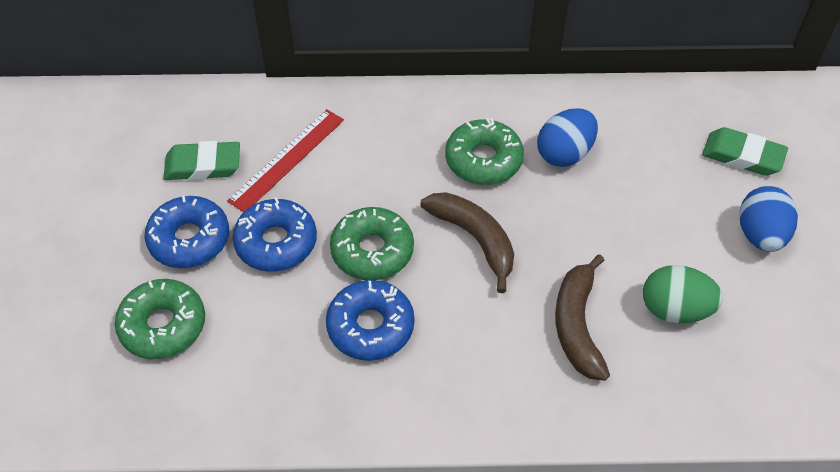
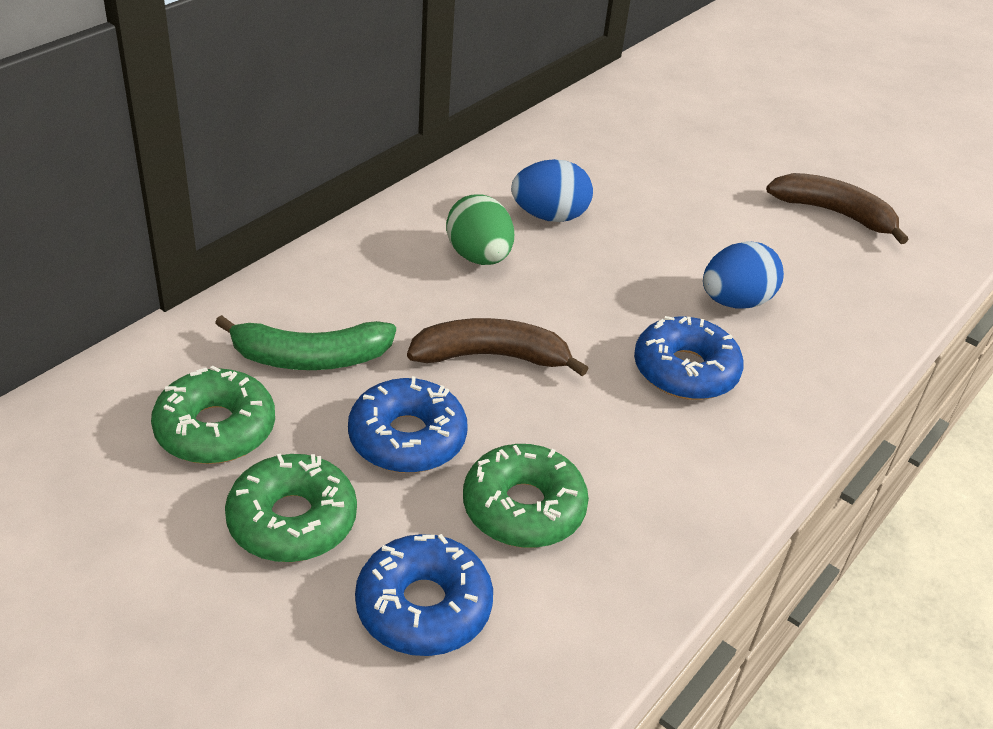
green banana: 0 -> 1
green eraser: 2 -> 0
red ruler: 1 -> 0

